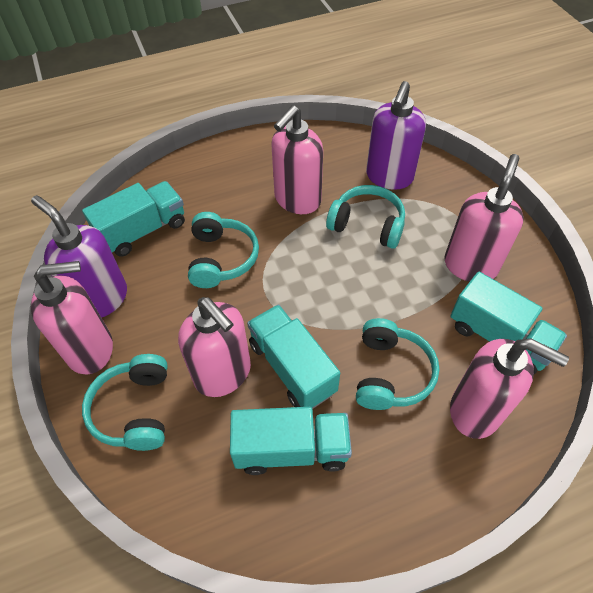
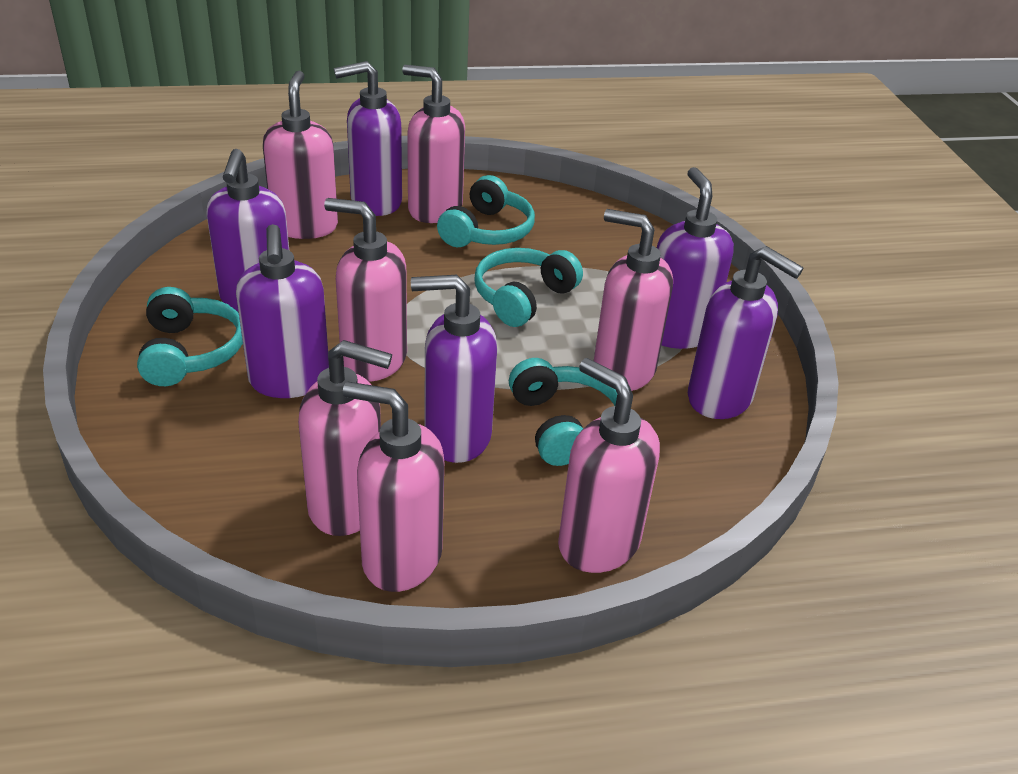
pink soap dispenser: 5 -> 7
purple soap dispenser: 2 -> 6
turquoise truck: 4 -> 0

